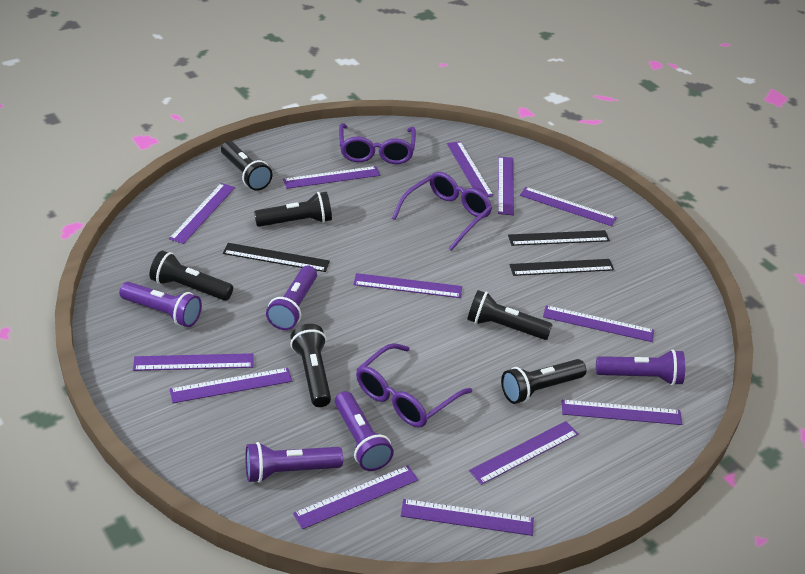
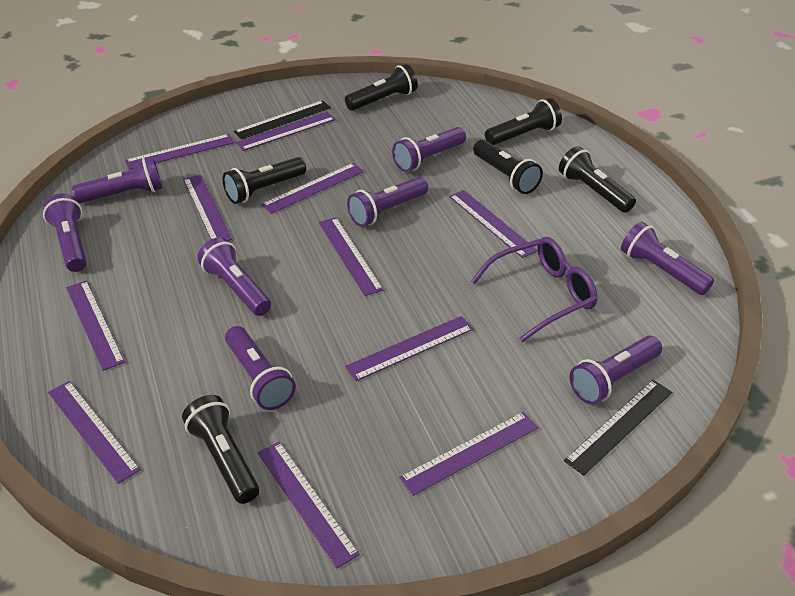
black ruler: 3 -> 2
purple flashlight: 5 -> 8
purple glasses: 3 -> 1
purple ruler: 13 -> 11

